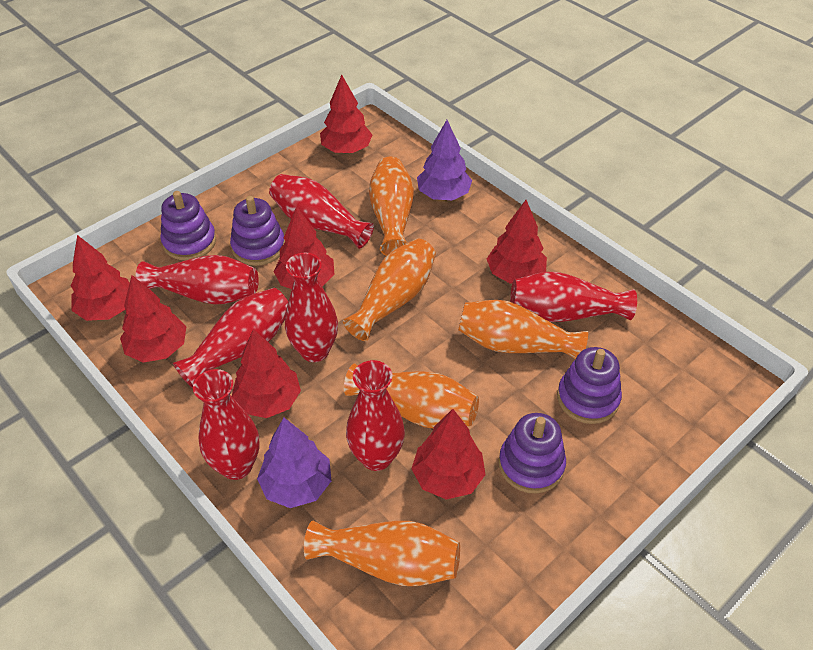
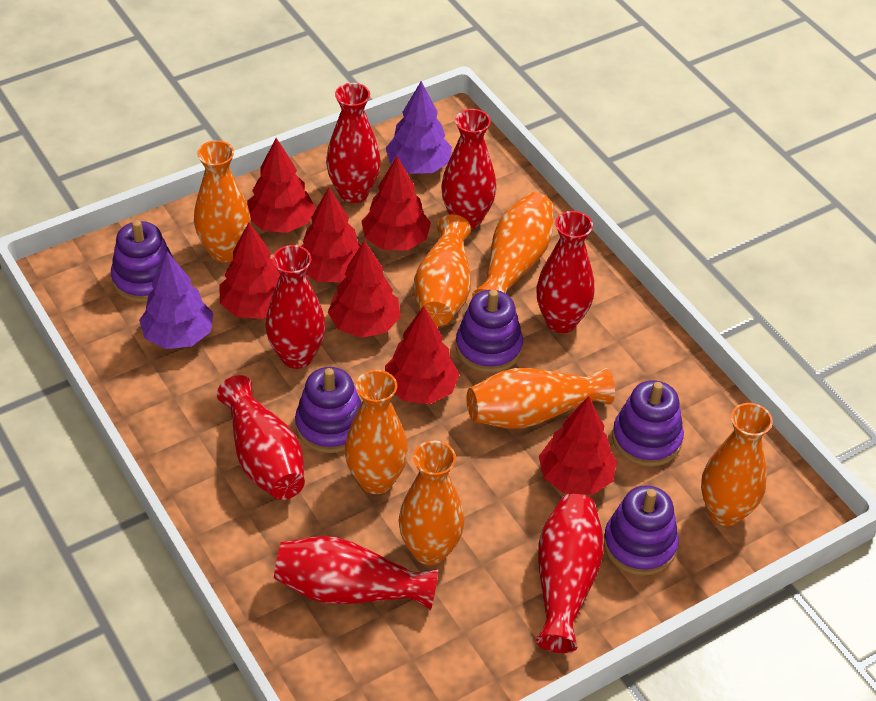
orange vase: 5 -> 7
purple stacking toy: 4 -> 5

